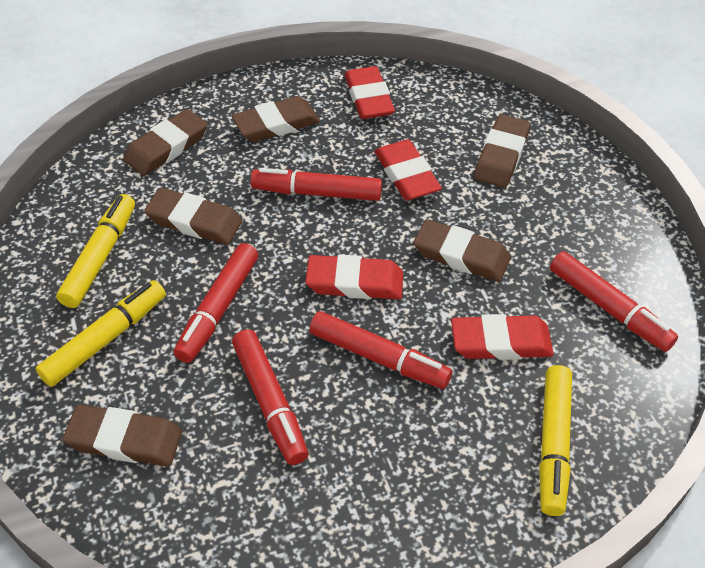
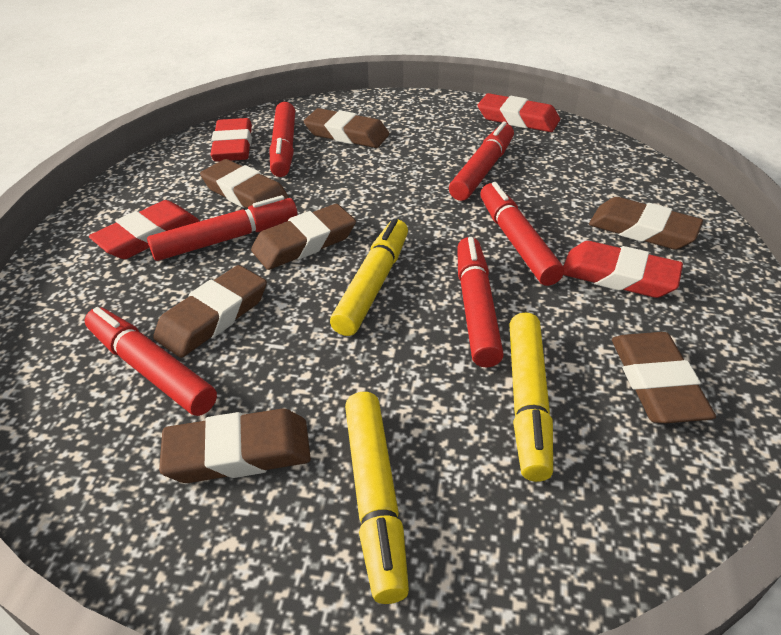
brown eraser: 6 -> 7
red marker: 5 -> 6

